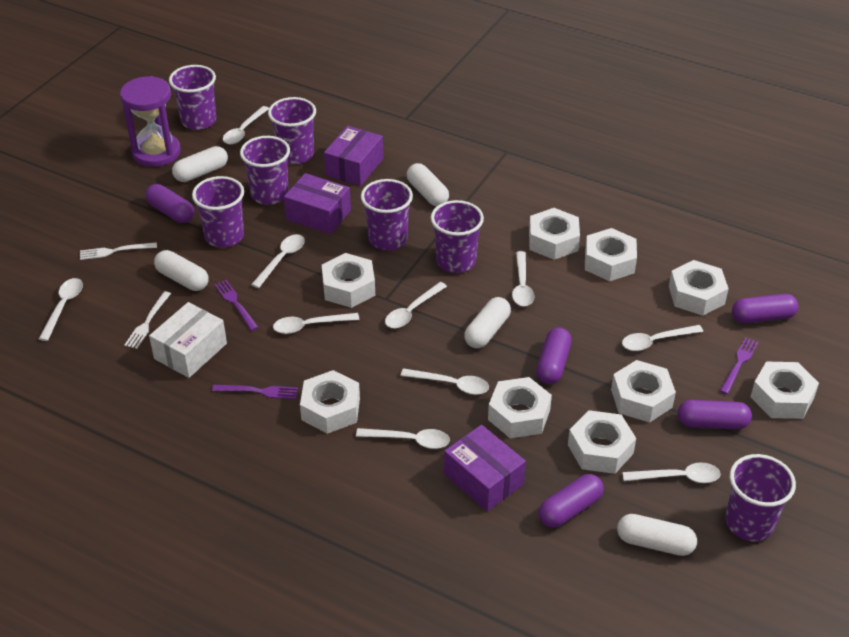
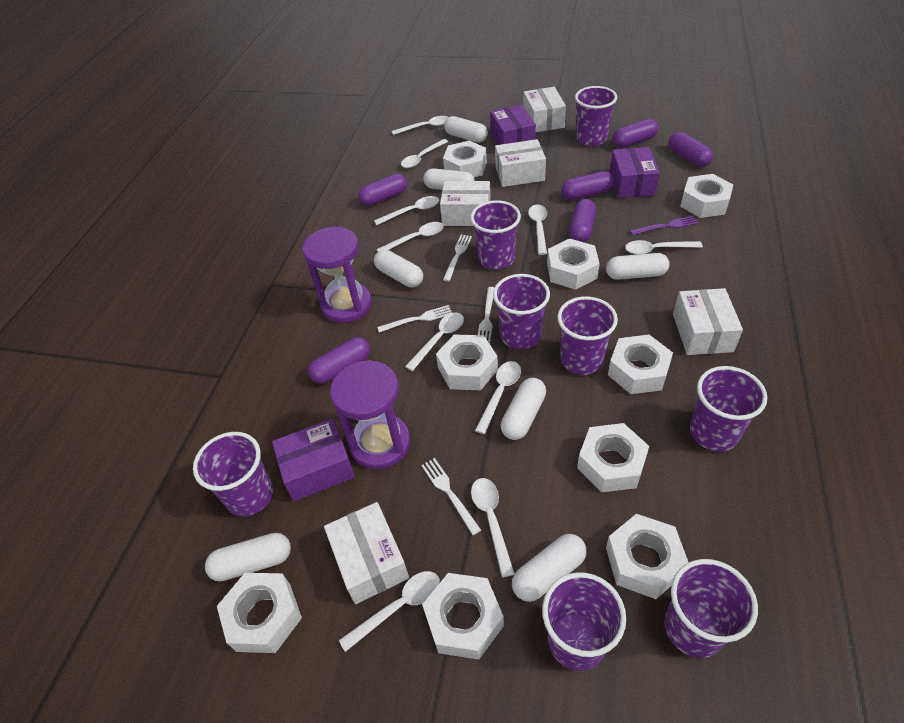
purple capsule: 5 -> 6
purple cup: 7 -> 8
purple fork: 3 -> 1
purple hourglass: 1 -> 2
white box: 1 -> 5
white capsule: 5 -> 7
white fork: 2 -> 4

